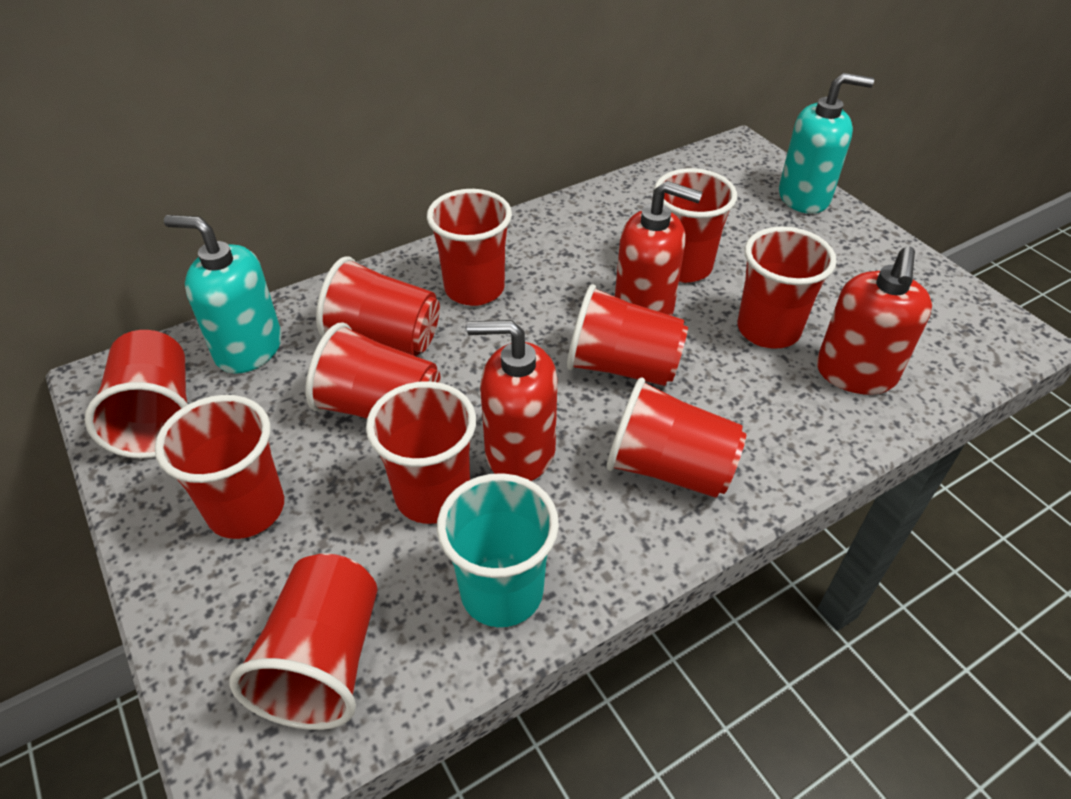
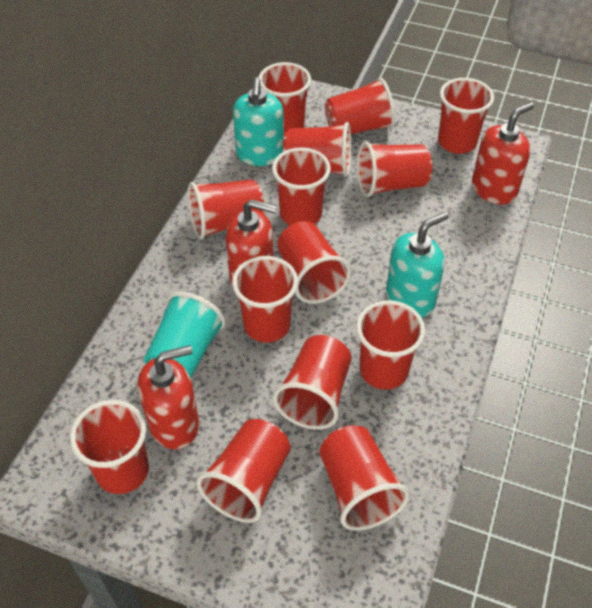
red cup: 11 -> 14

